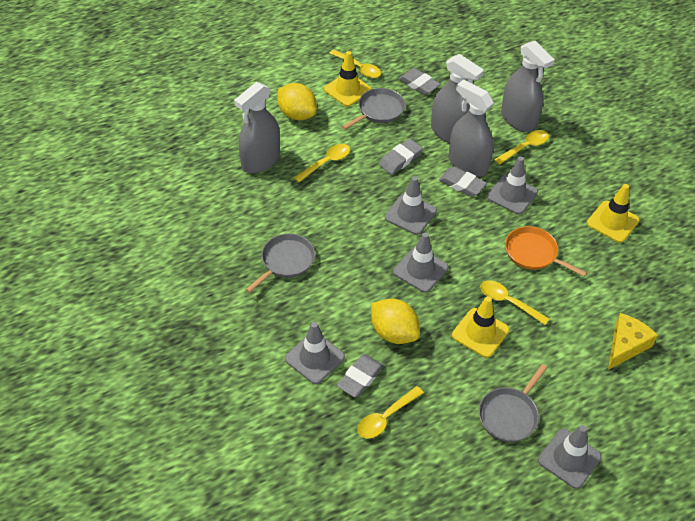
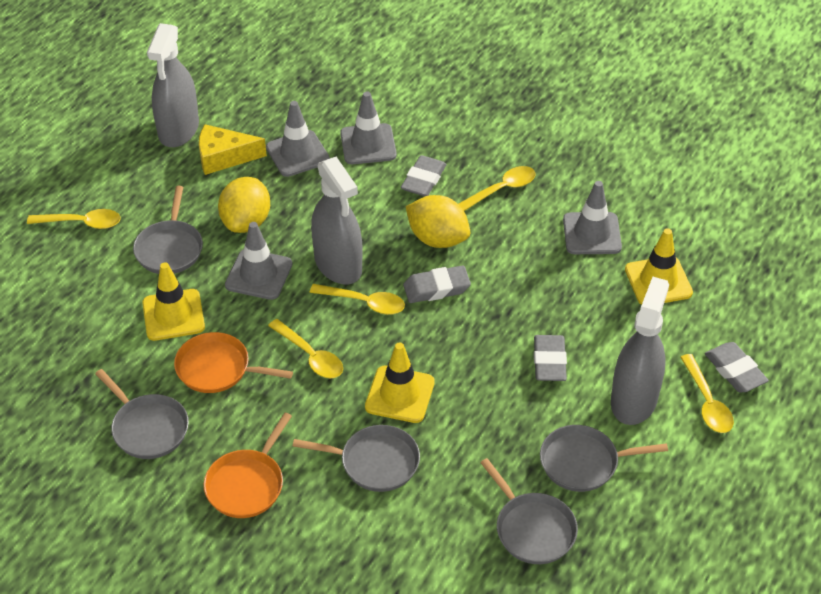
grey pan: 3 -> 5
grey spray bottle: 4 -> 3
grey traffic cone: 5 -> 4
orange pan: 1 -> 2

